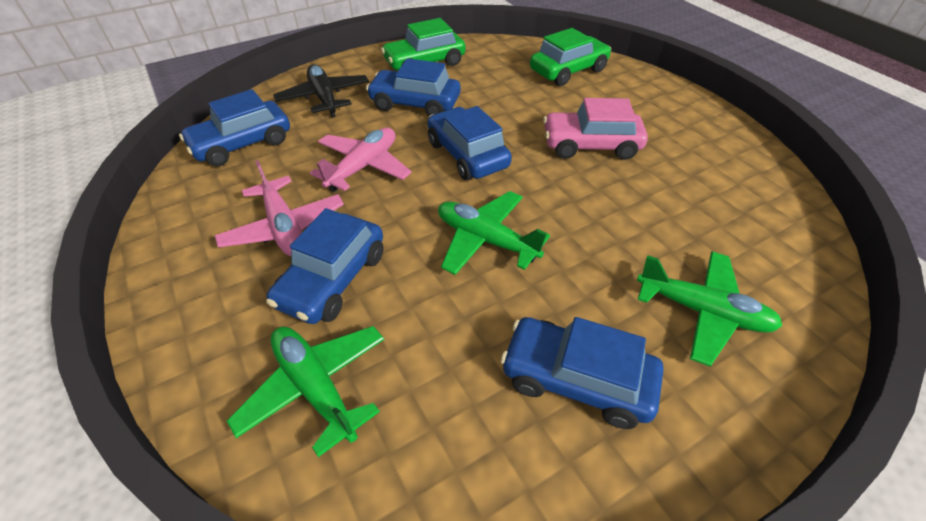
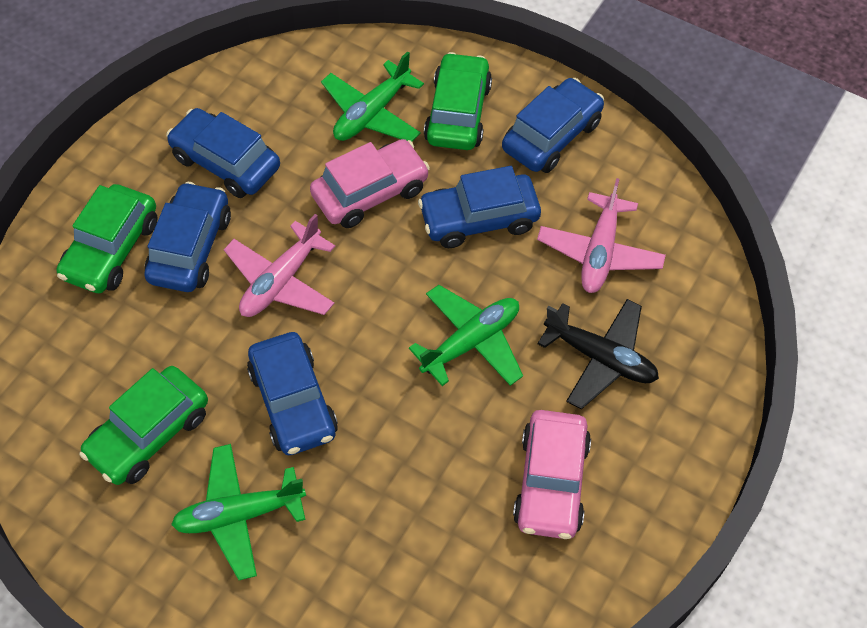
green car: 2 -> 3
pink car: 1 -> 2

